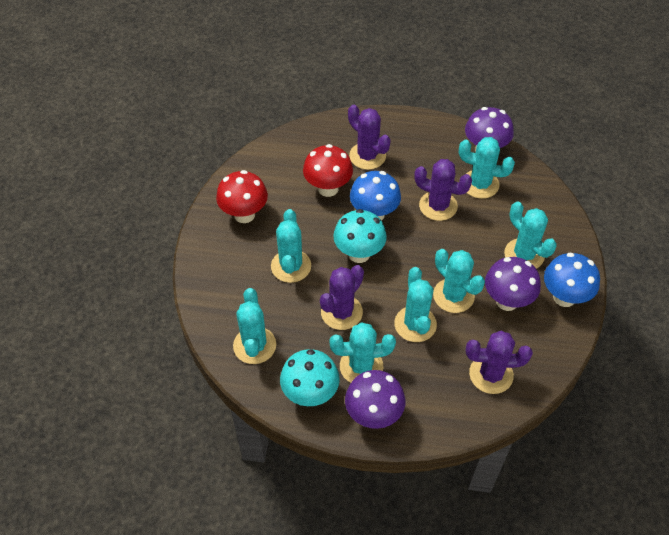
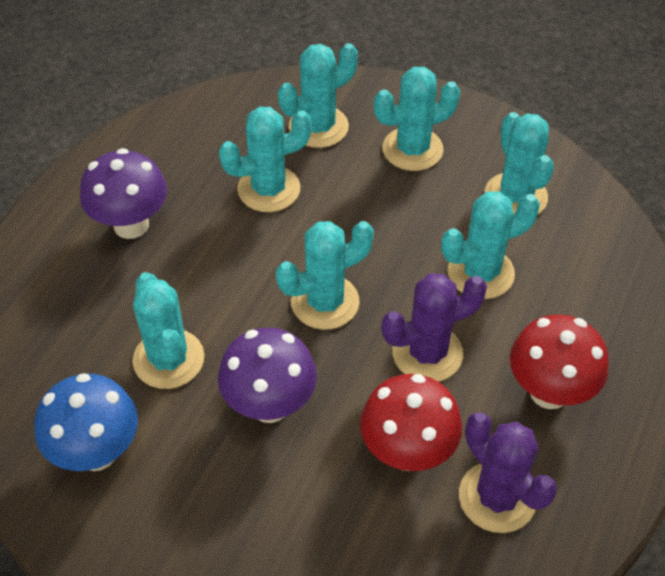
blue mushroom: 2 -> 1
purple cactus: 4 -> 2
purple mushroom: 3 -> 2
turquoise mushroom: 2 -> 0

